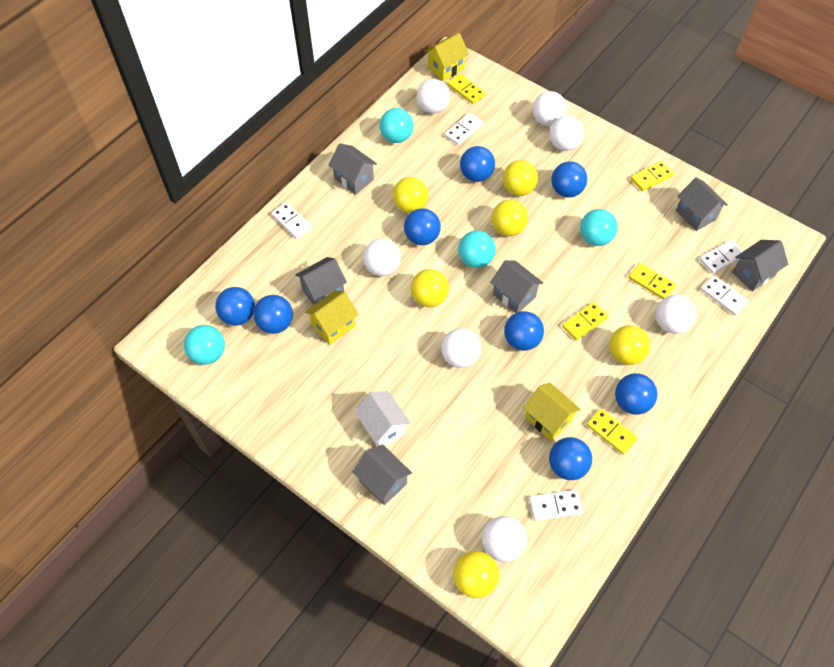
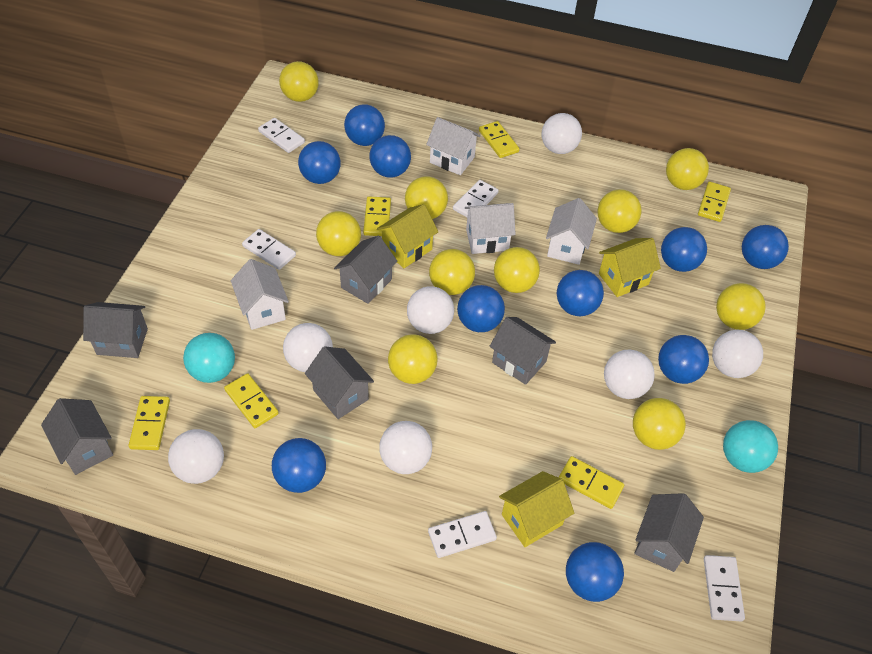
blue ball: 8 -> 10
turquoise ball: 4 -> 2
white house: 1 -> 4
yellow ball: 6 -> 10
yellow domino: 5 -> 6

